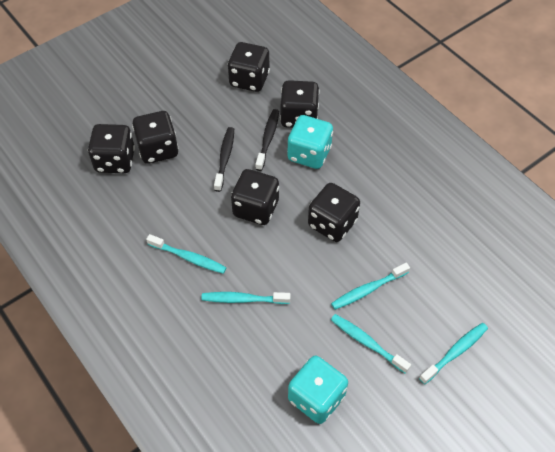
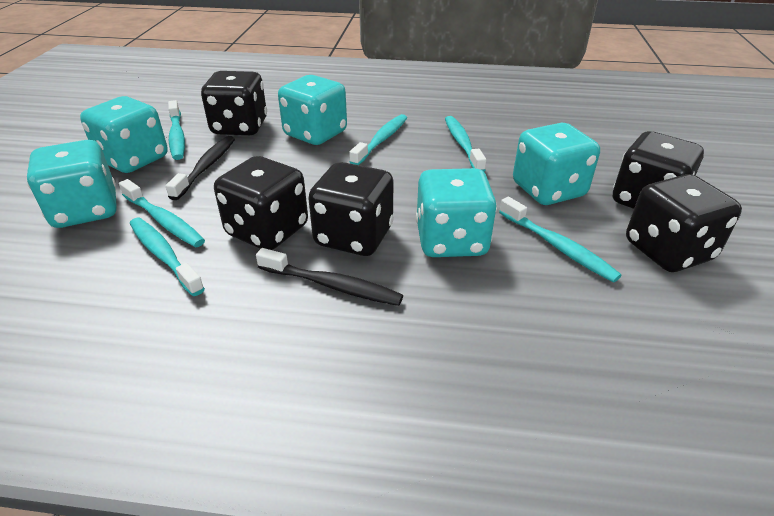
black dice: 6 -> 5
turquoise dice: 2 -> 5
turquoise toothbrush: 5 -> 6

